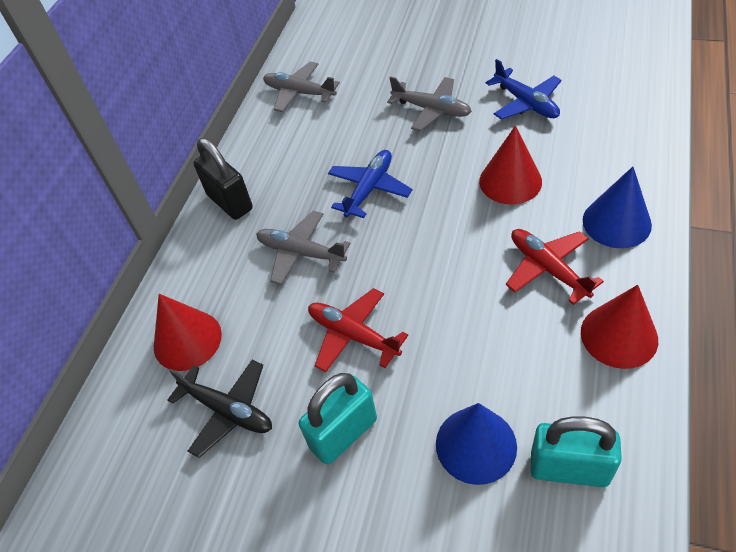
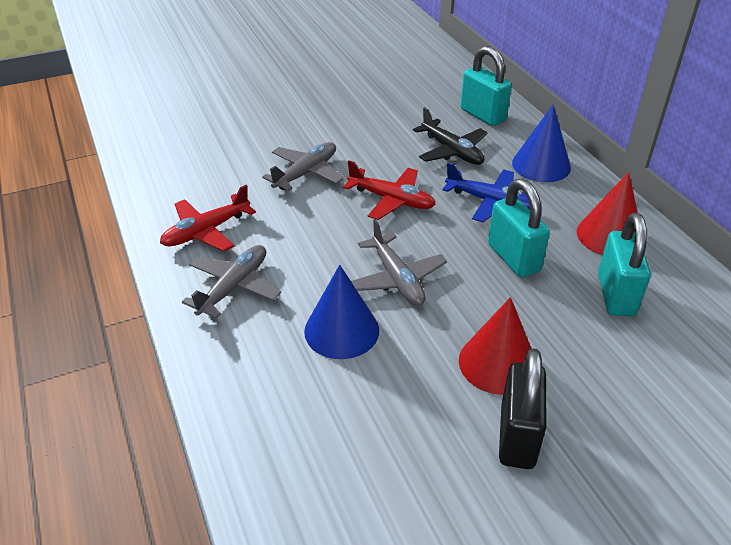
blue plane: 2 -> 1
red cone: 3 -> 2
turquoise padlock: 2 -> 3

